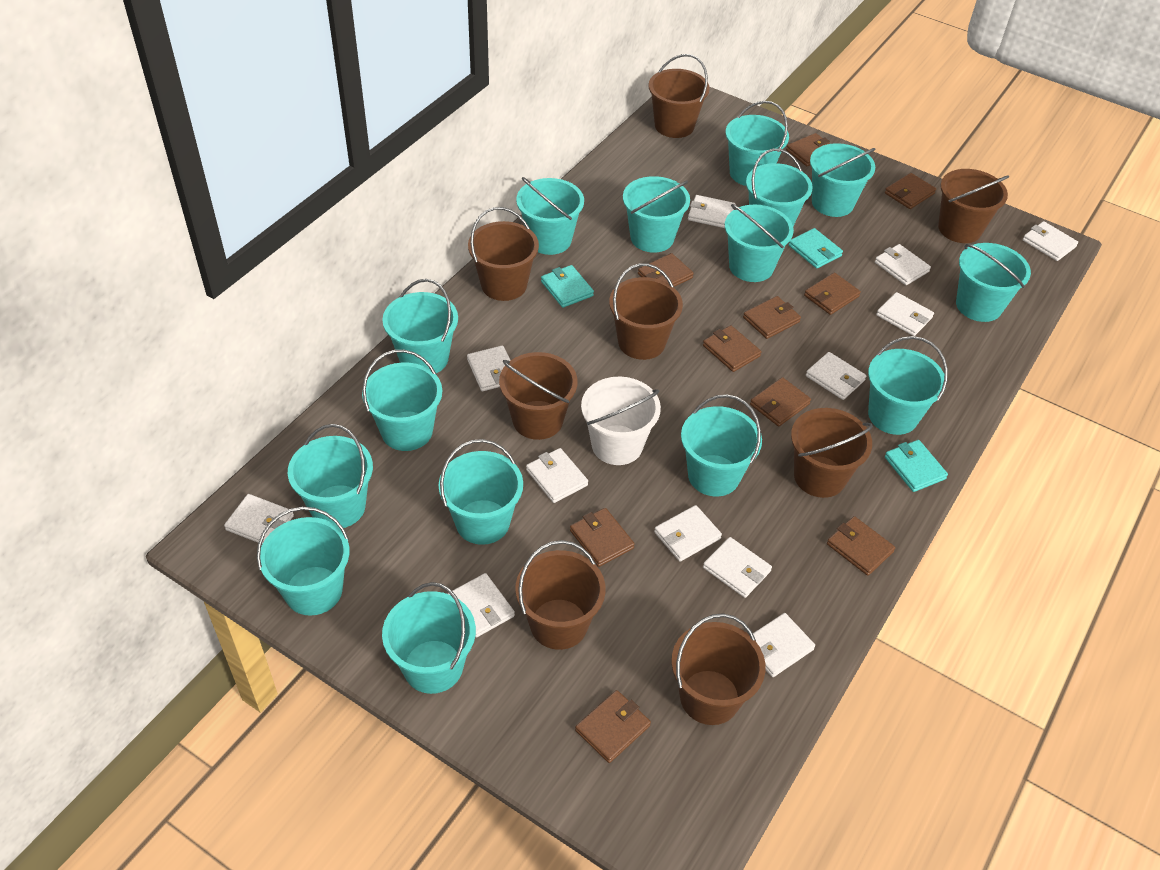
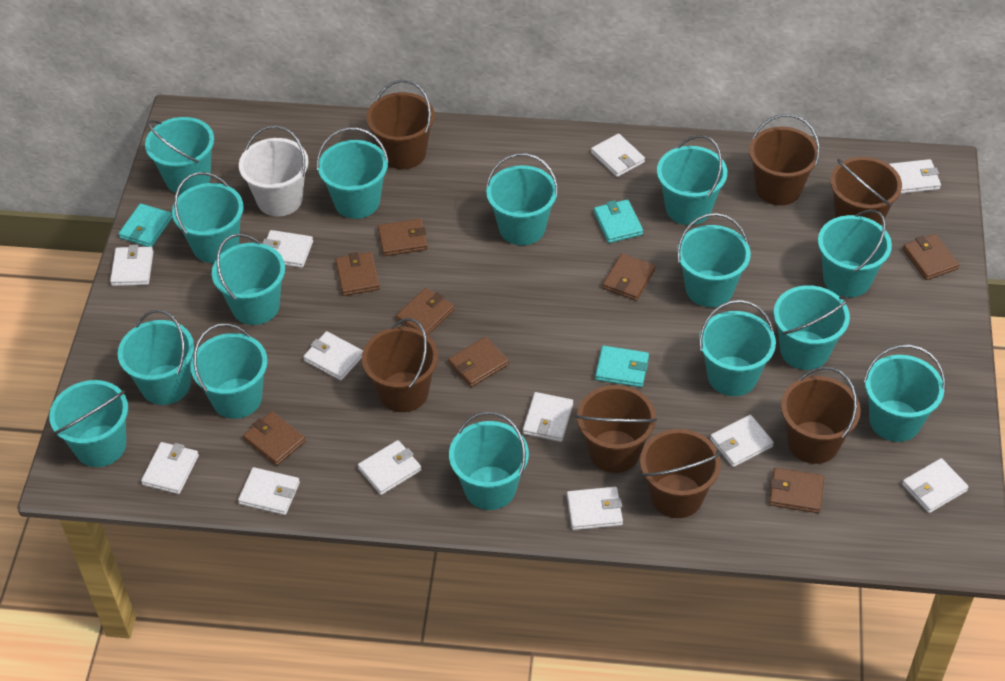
brown bucket: 8 -> 7
brown wallet: 10 -> 8

